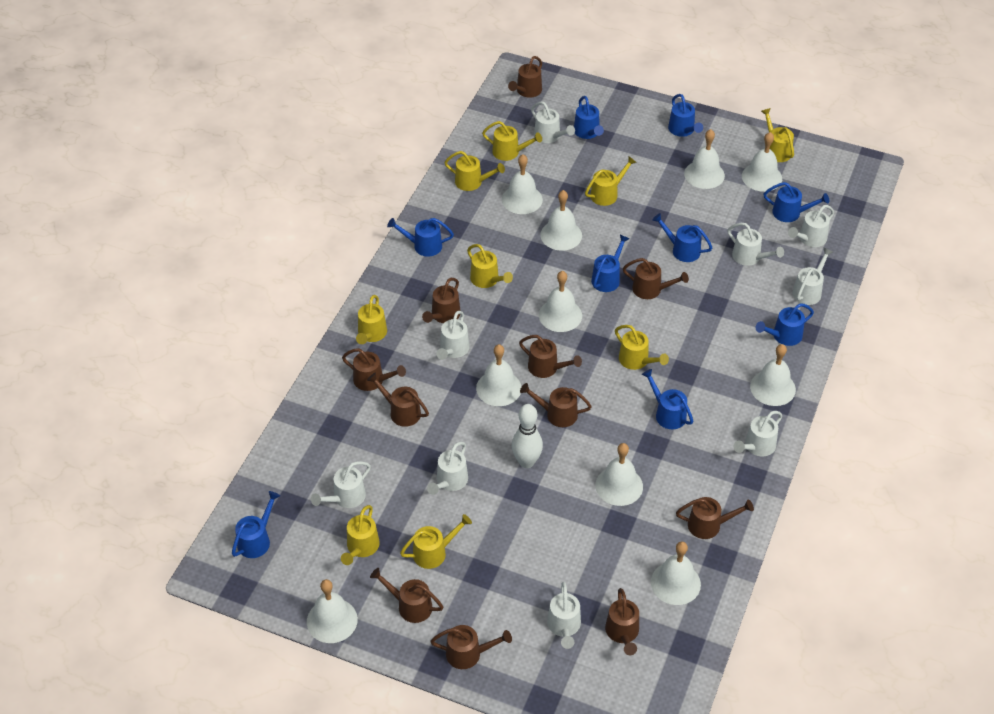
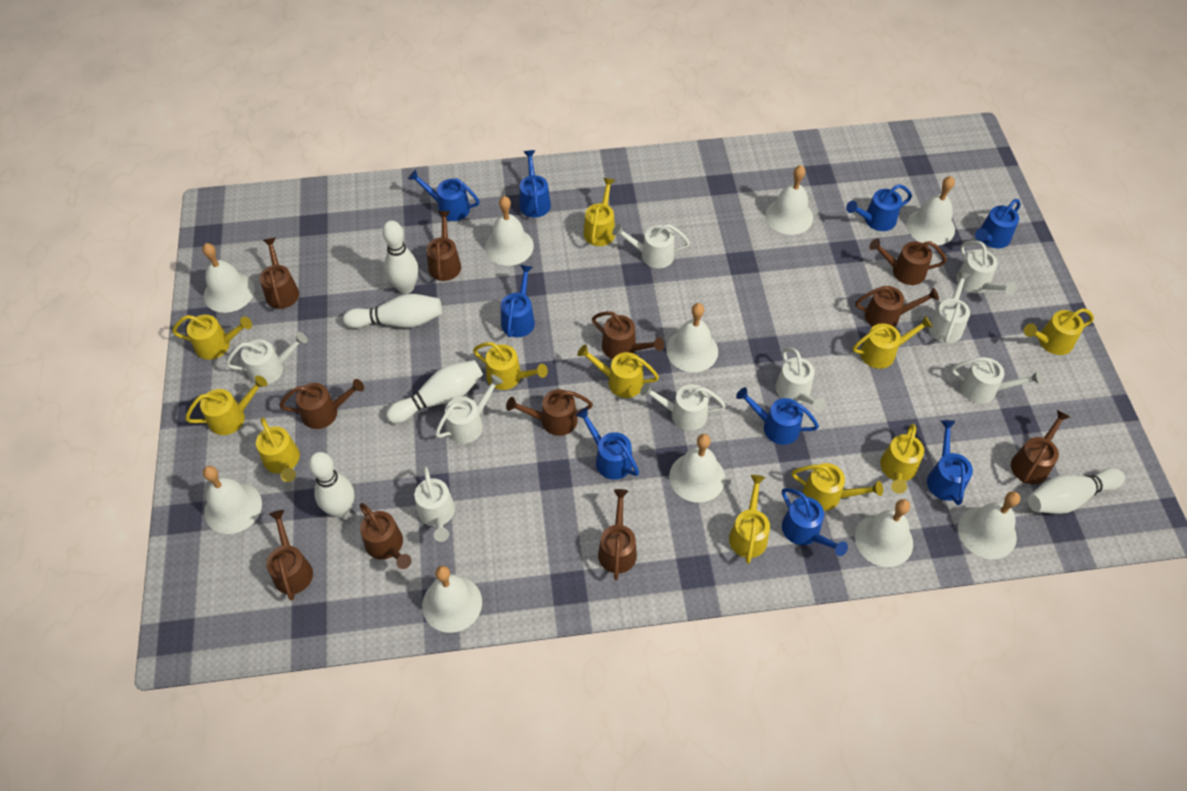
white bowling pin: 1 -> 5
yellow watering can: 9 -> 11

